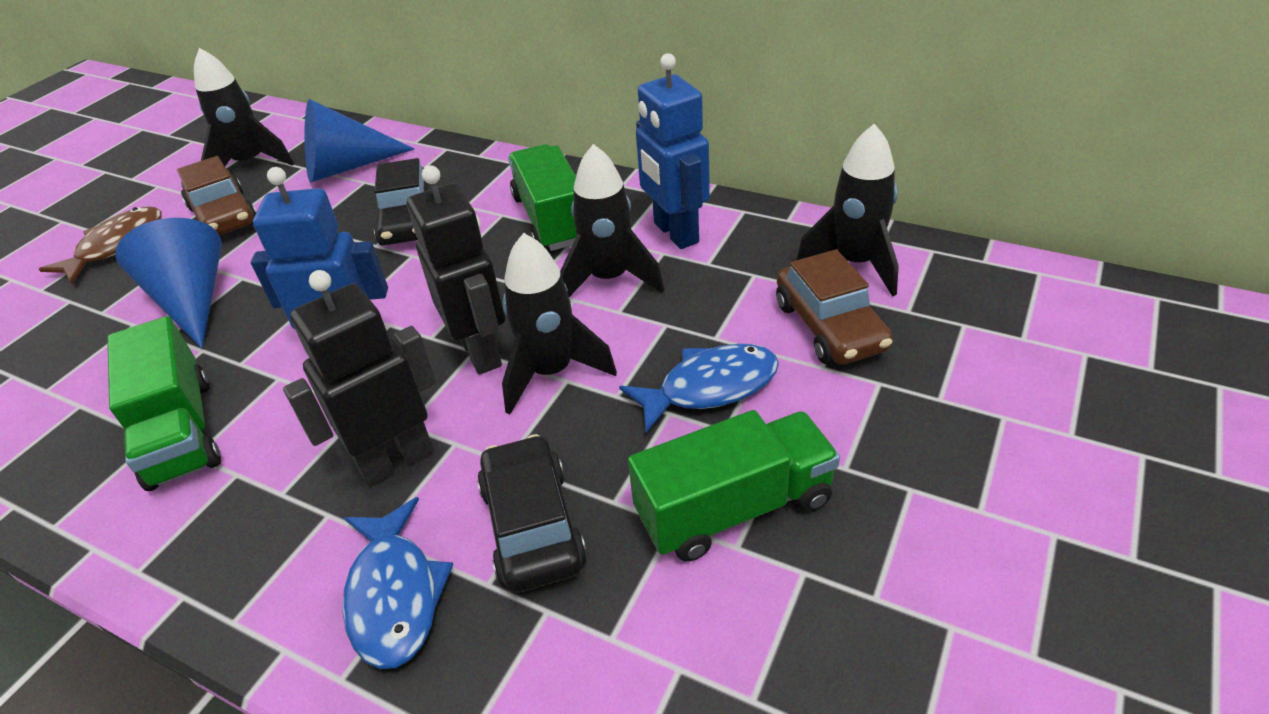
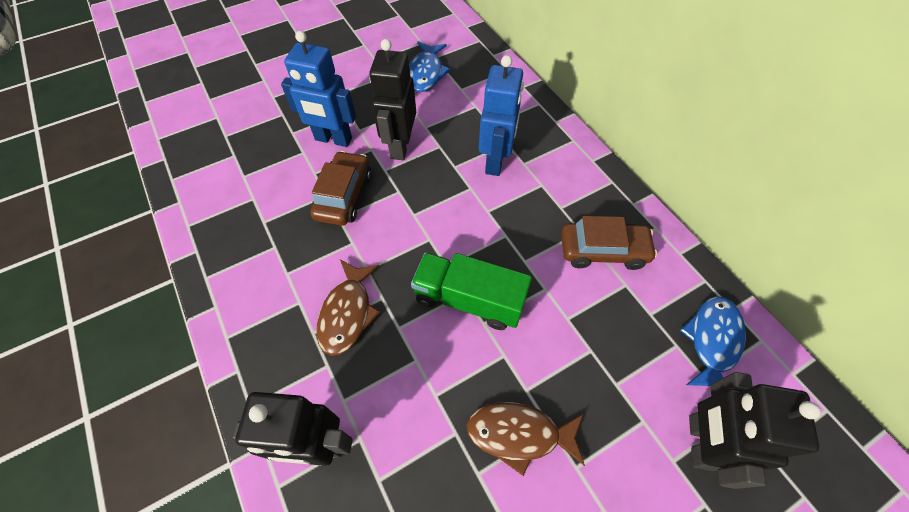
black car: 2 -> 0
black robot: 2 -> 3
black rocket: 4 -> 0
blue cone: 2 -> 0
brown fish: 1 -> 2
green truck: 3 -> 1

